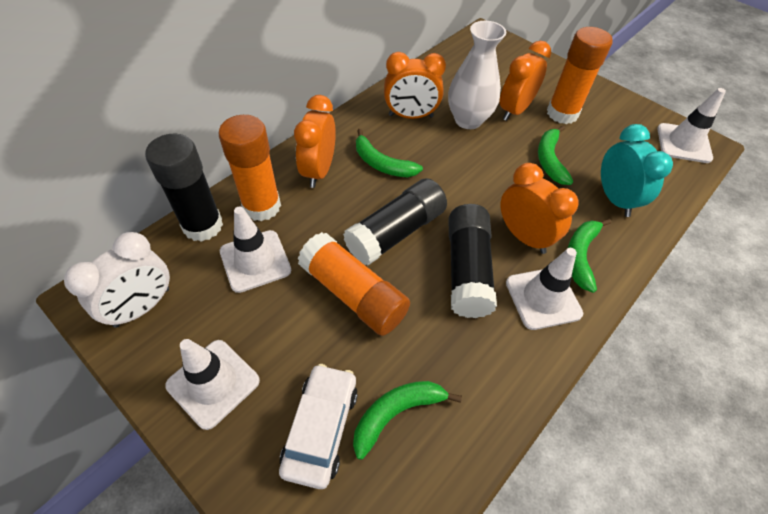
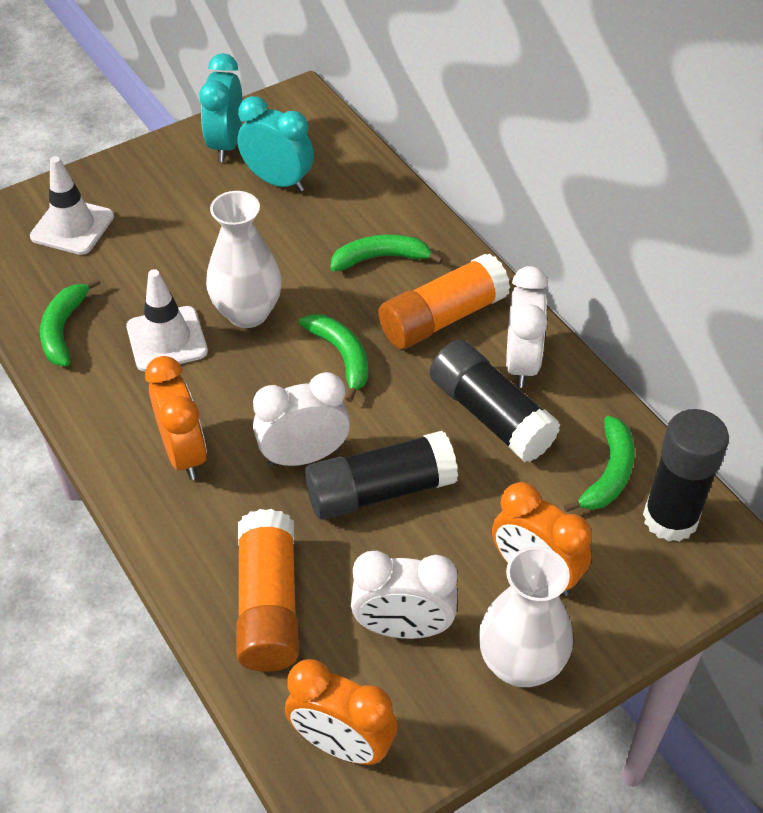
orange clock: 4 -> 3
orange glue stick: 3 -> 2
turquoise clock: 1 -> 2
white car: 1 -> 0
white clock: 1 -> 3
white traffic cone: 4 -> 2
white vase: 1 -> 2

